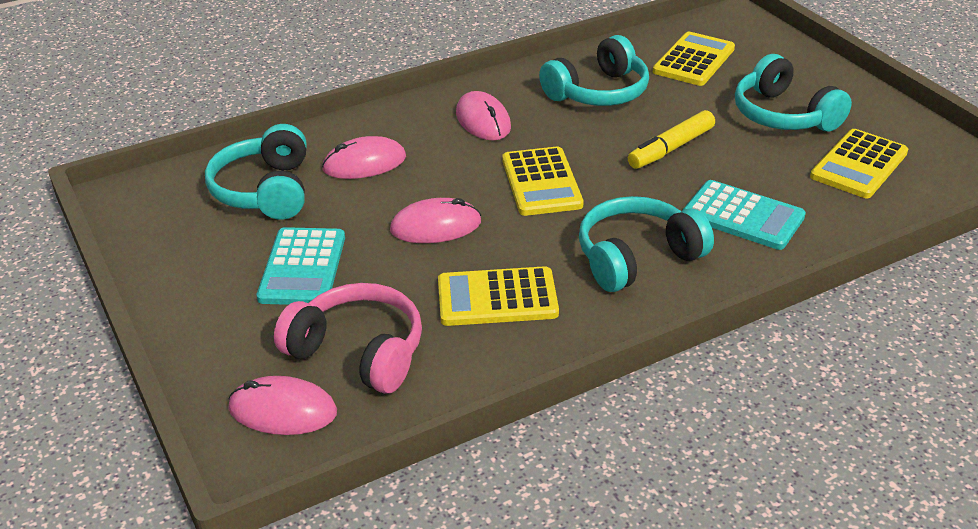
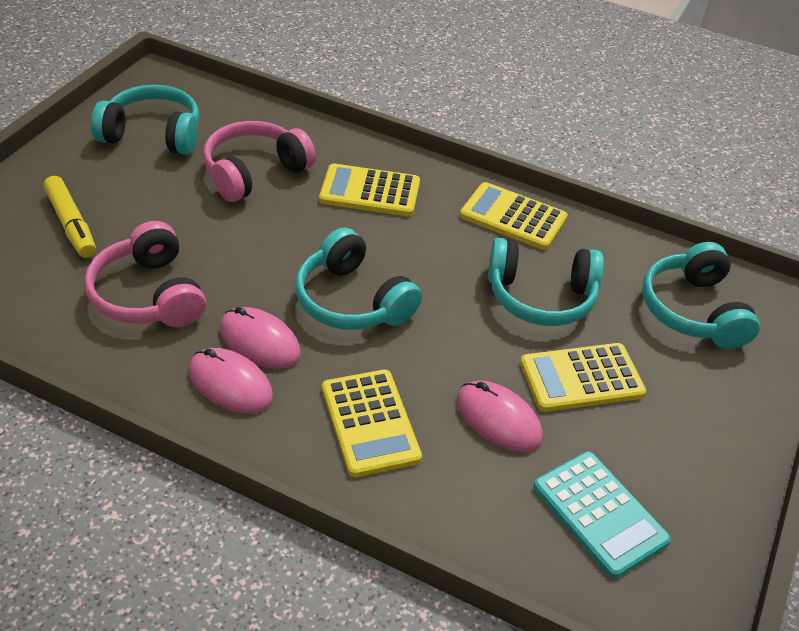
pink headphones: 1 -> 2
pink mouse: 4 -> 3
turquoise calculator: 2 -> 1

